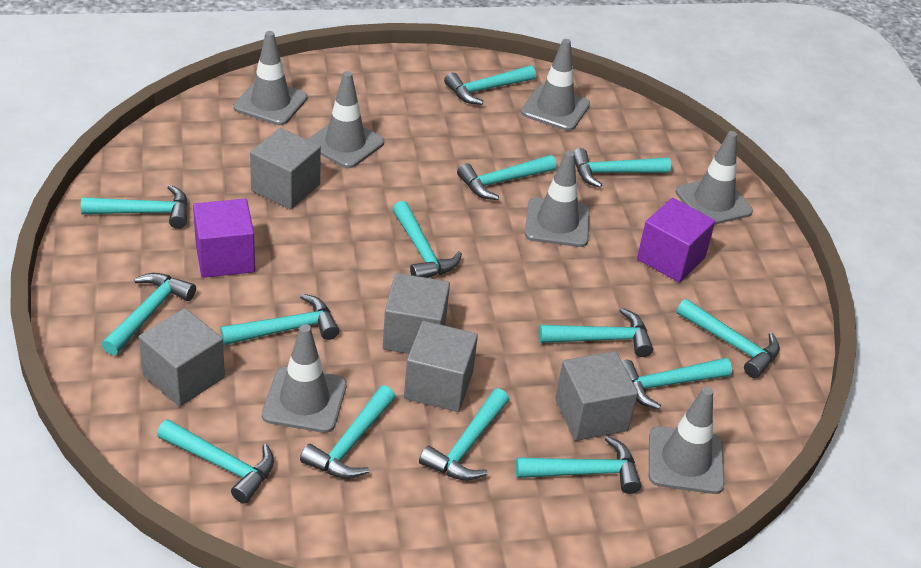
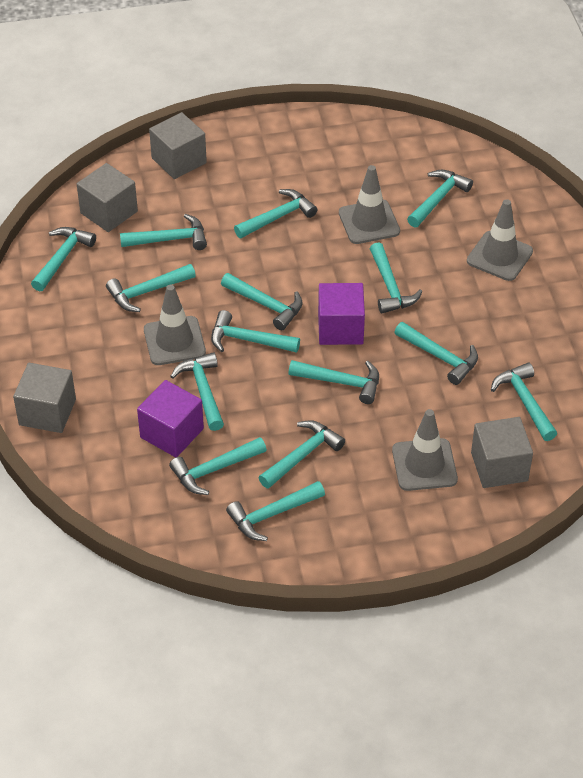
grey cube: 5 -> 4
grey traffic cone: 7 -> 4
turquoise hammer: 14 -> 15

